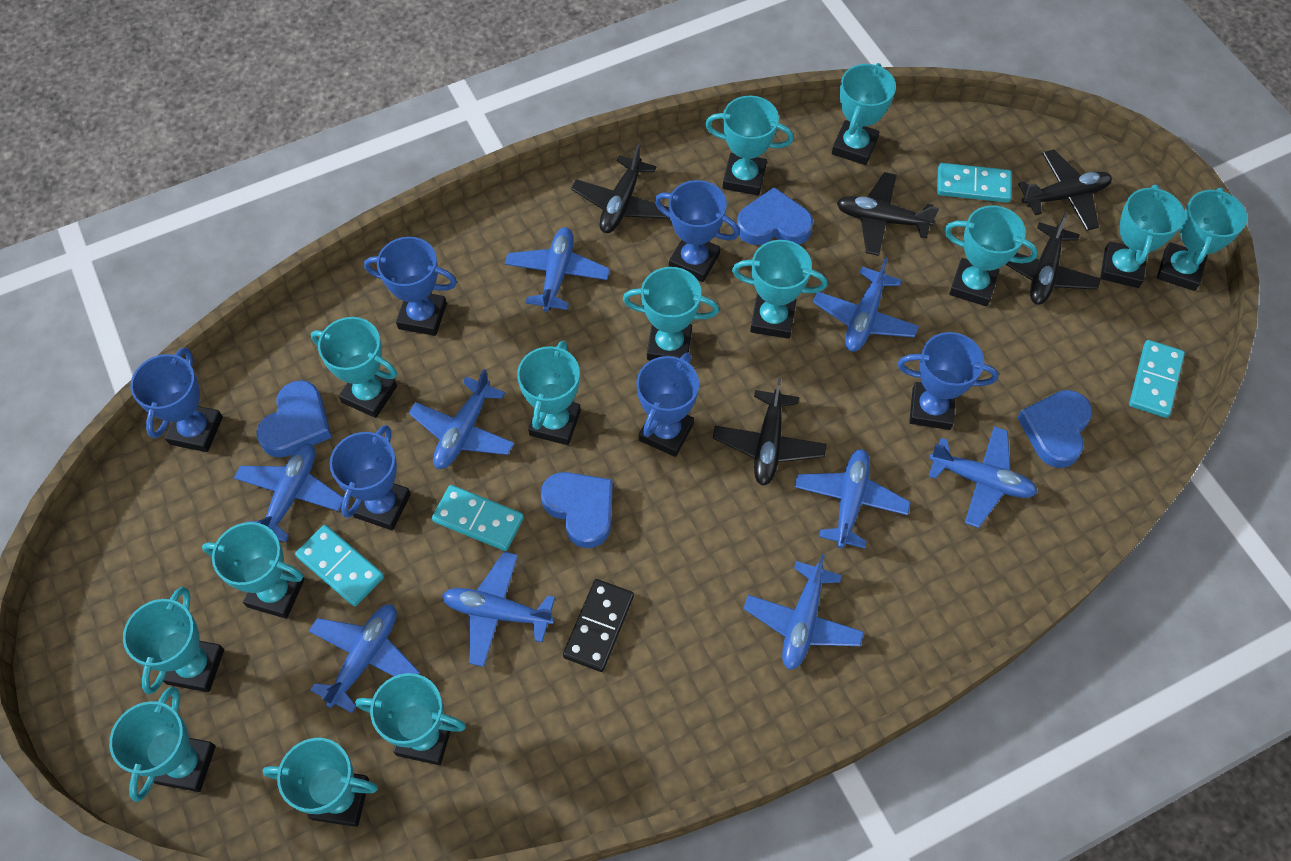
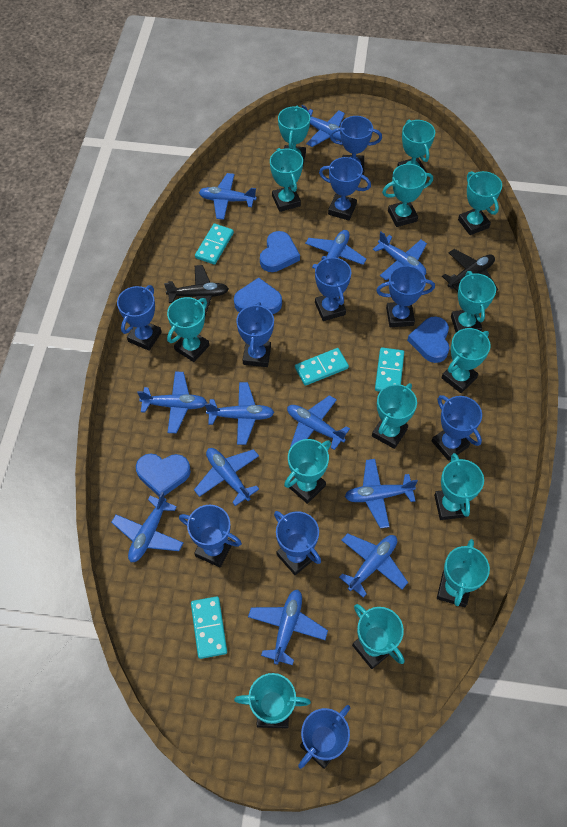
black domino: 1 -> 0
black plane: 5 -> 2
blue plane: 9 -> 12
blue trophy: 6 -> 10

